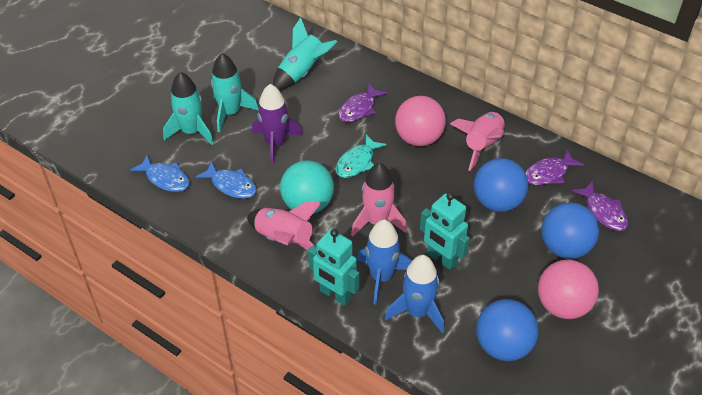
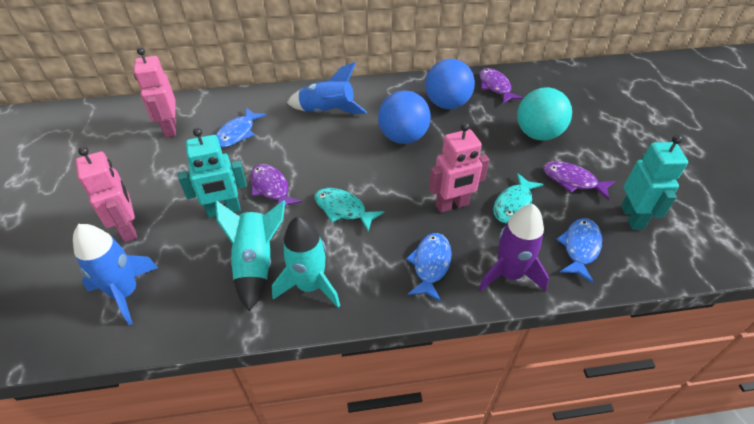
blue ball: 3 -> 2
blue fish: 2 -> 3
pink ball: 2 -> 0
pink robot: 0 -> 3
pink rocket: 3 -> 0
turquoise fish: 1 -> 2
turquoise rocket: 3 -> 2

